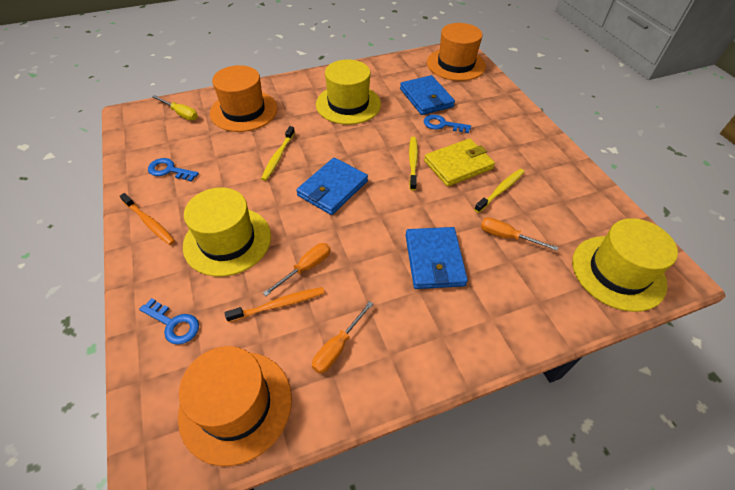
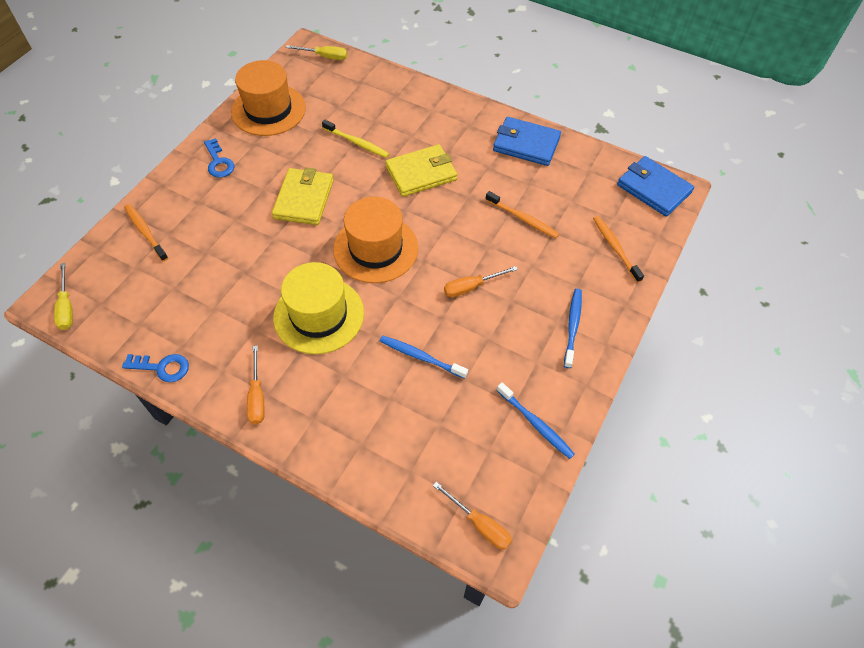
blue key: 3 -> 2
blue toothbrush: 0 -> 3
blue wallet: 3 -> 2
orange hat: 3 -> 2
orange toothbrush: 2 -> 3
yellow hat: 3 -> 1
yellow screwdriver: 1 -> 2
yellow toothbrush: 3 -> 1
yellow wallet: 1 -> 2

